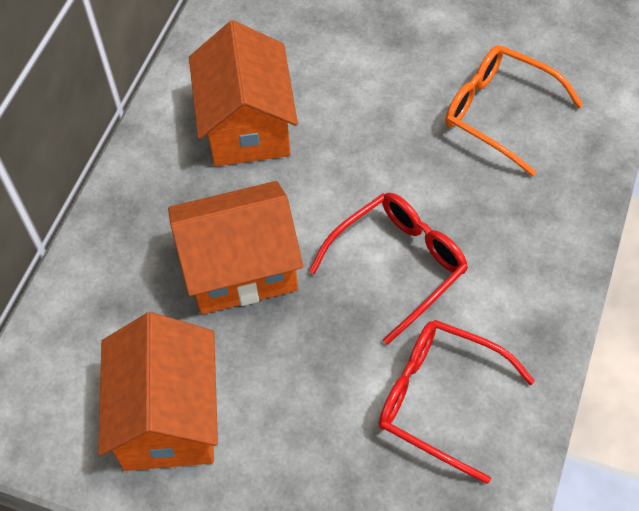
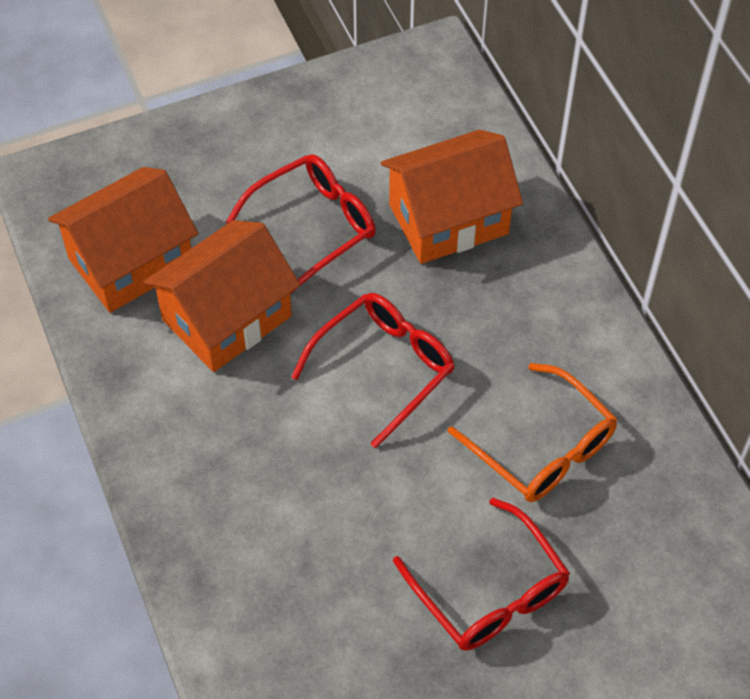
red glasses: 2 -> 3

